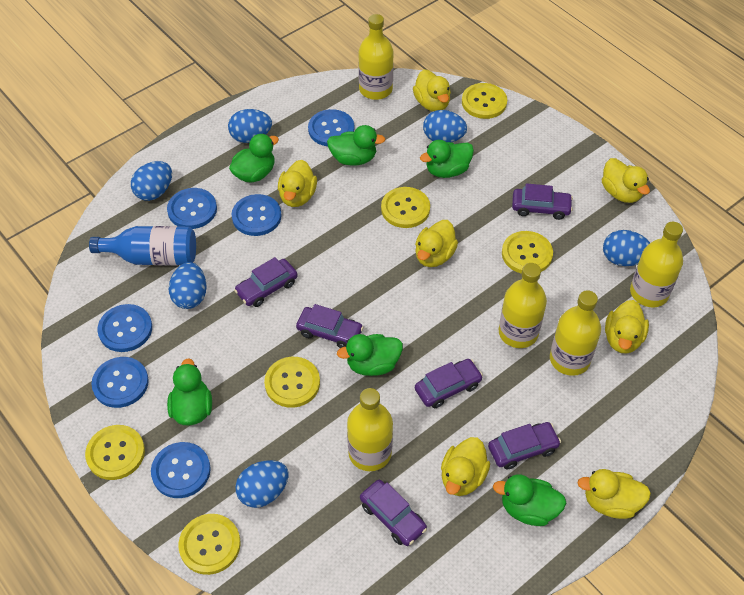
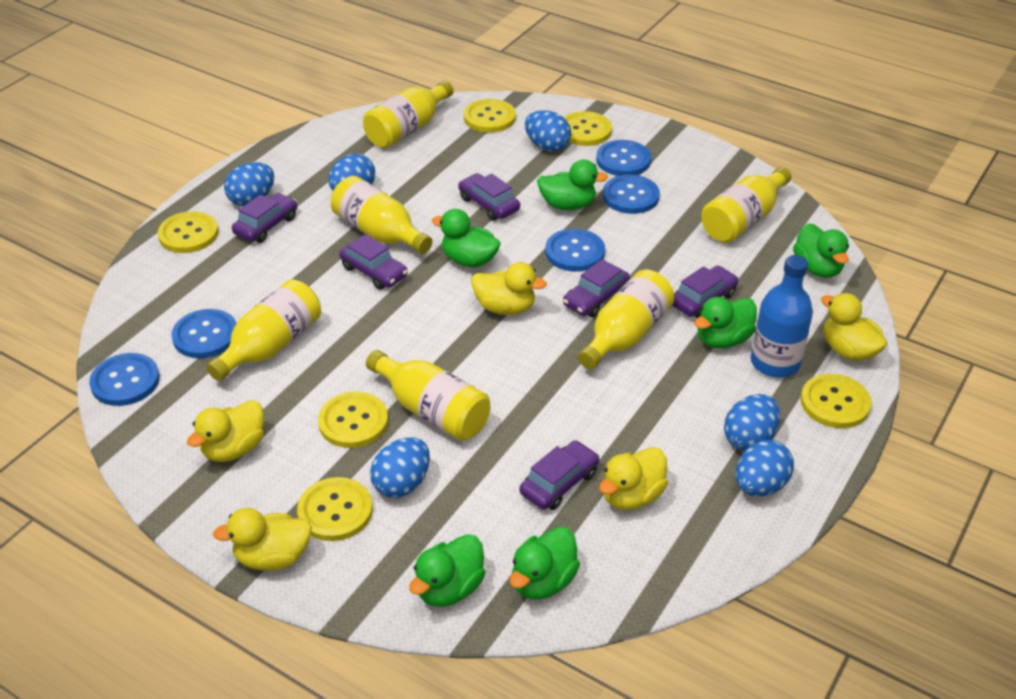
blue button: 6 -> 5
yellow bottle: 5 -> 6
yellow duck: 7 -> 5

